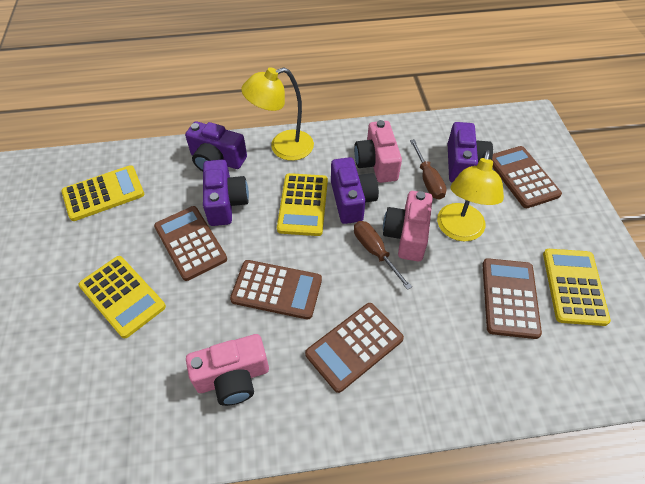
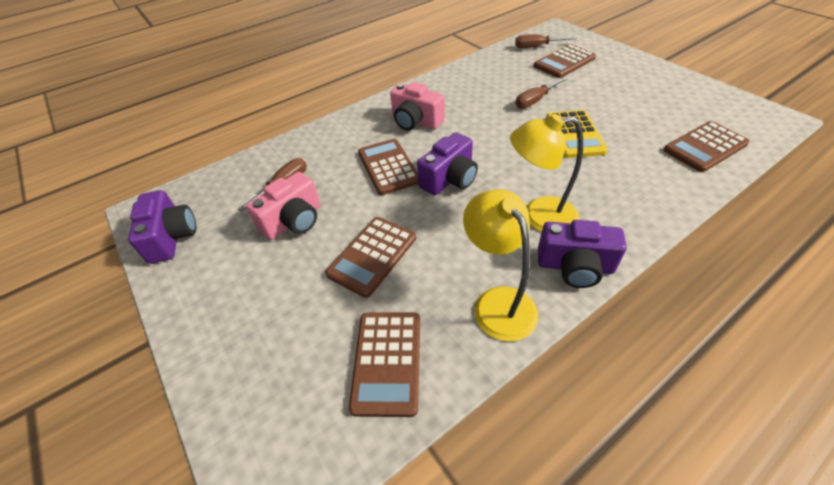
brown screwdriver: 2 -> 3
pink camera: 3 -> 2
purple camera: 4 -> 3
yellow calculator: 4 -> 1

